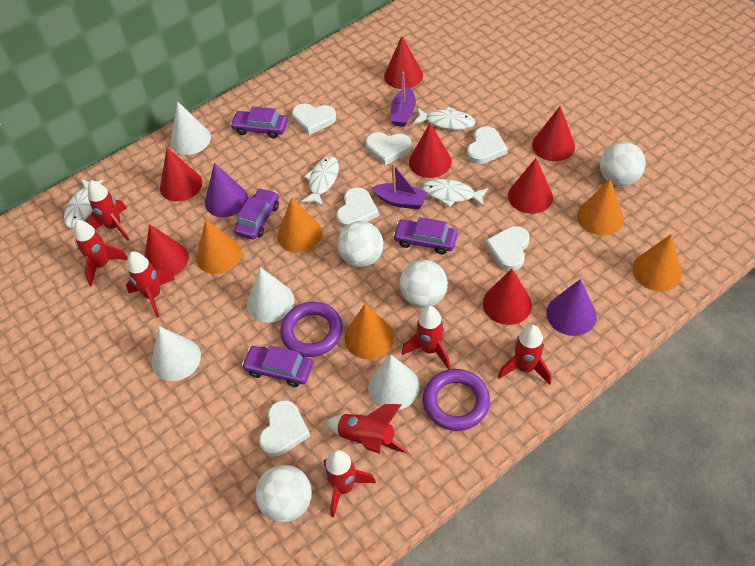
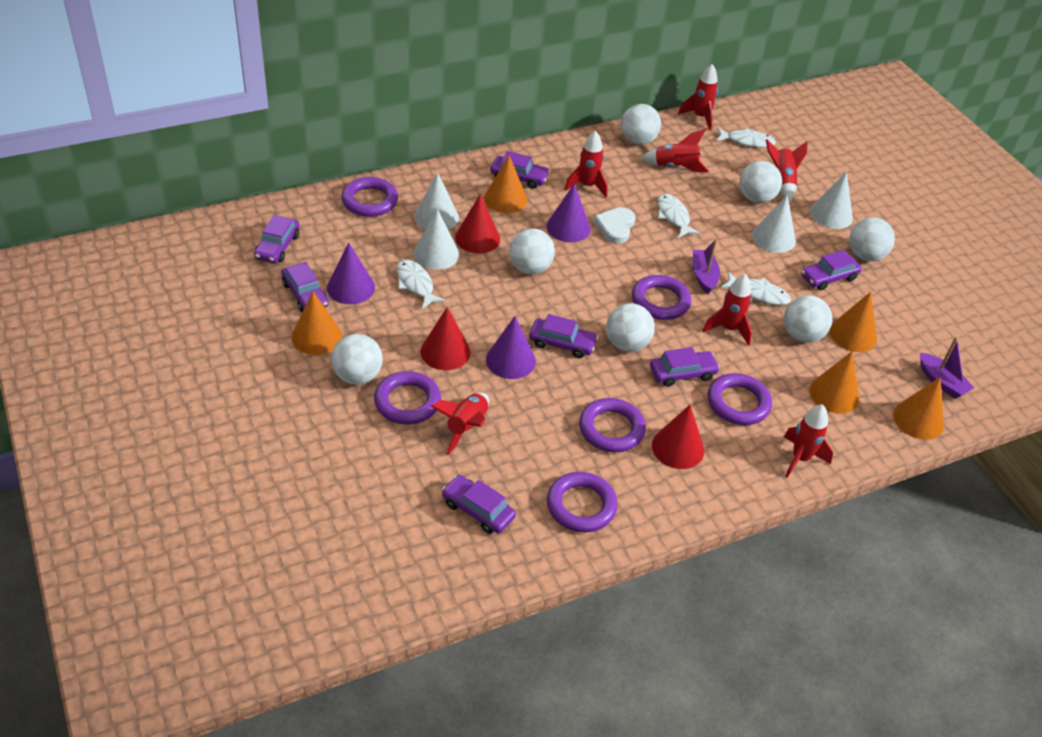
purple car: 4 -> 7
purple cone: 2 -> 3
purple ring: 2 -> 6
red cone: 7 -> 3
white ball: 4 -> 7
white heart: 6 -> 1

